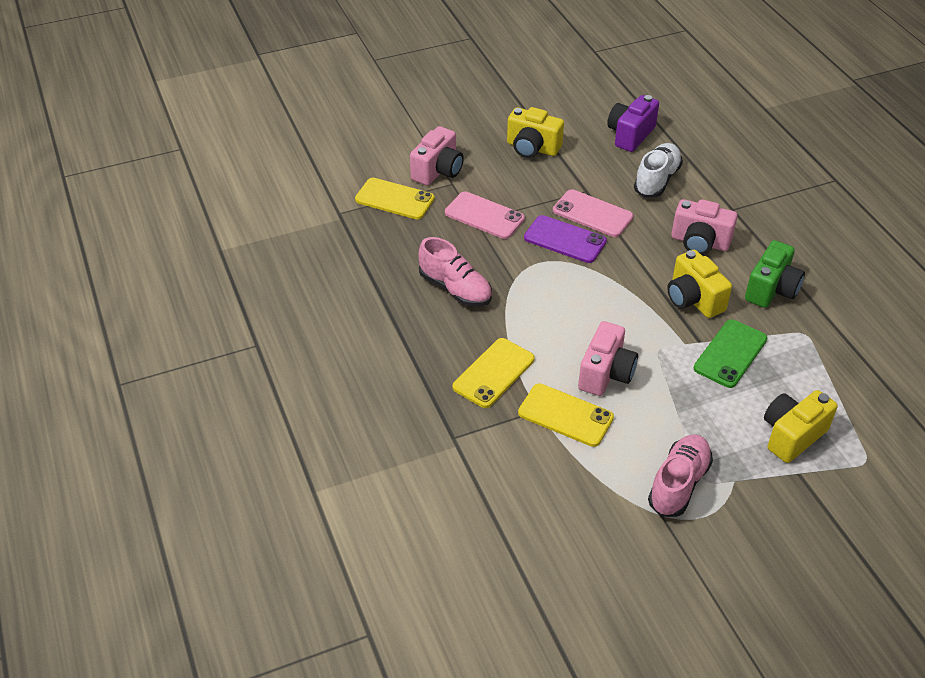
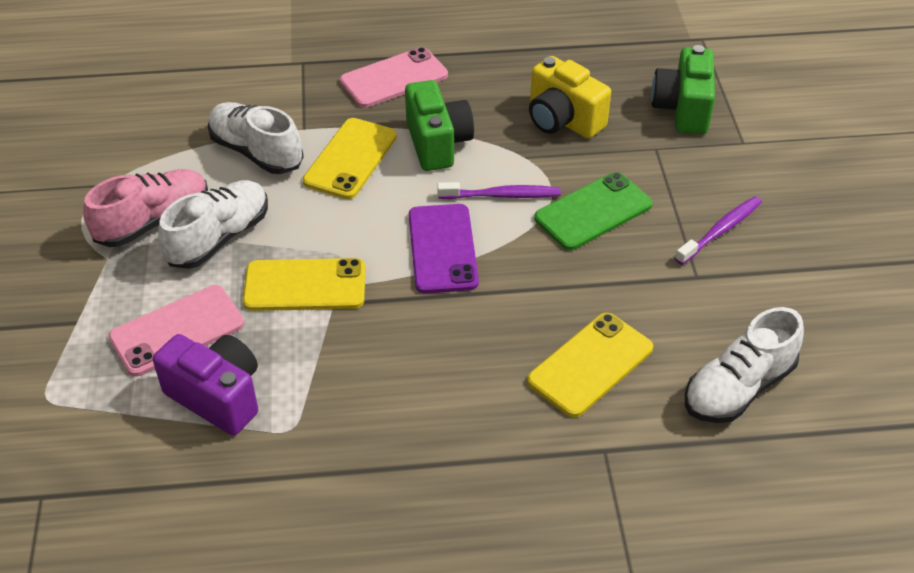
green camera: 1 -> 2
pink camera: 3 -> 0
pink shoe: 2 -> 1
purple toothbrush: 0 -> 2
white shoe: 1 -> 3
yellow camera: 3 -> 1

